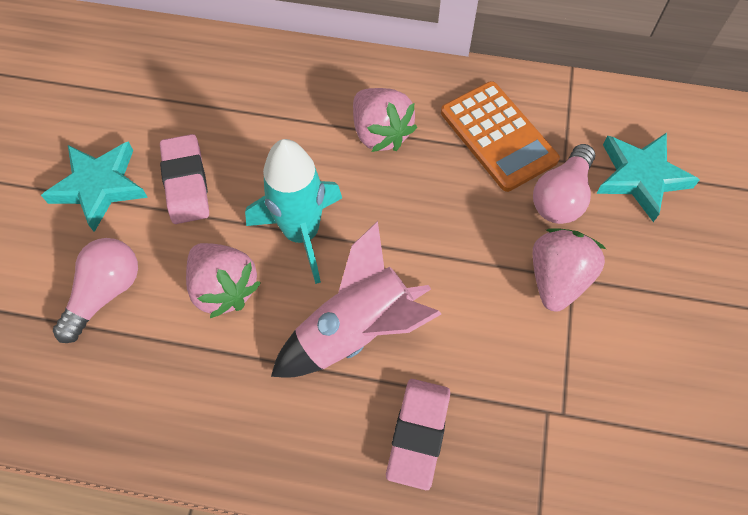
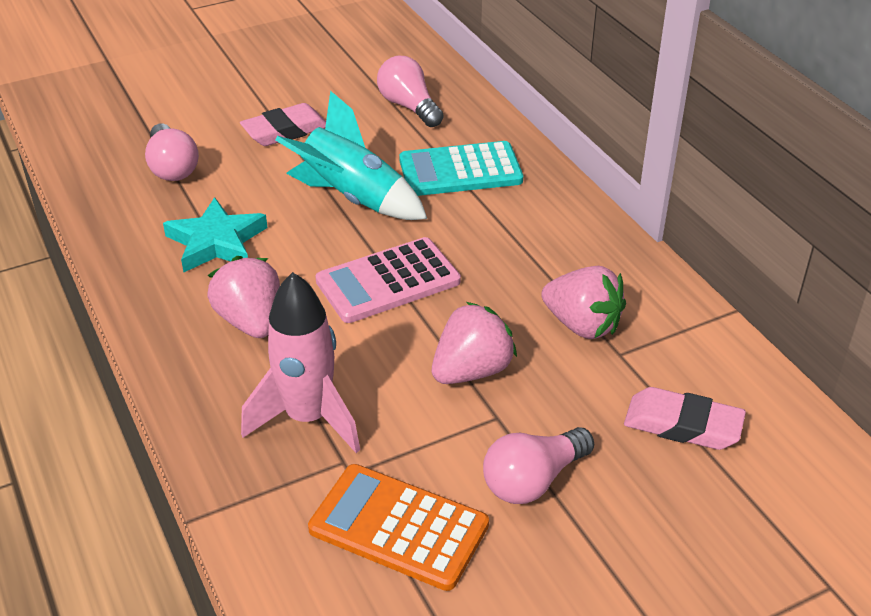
pink calculator: 0 -> 1
pink light bulb: 2 -> 3
turquoise calculator: 0 -> 1
turquoise star: 2 -> 1

